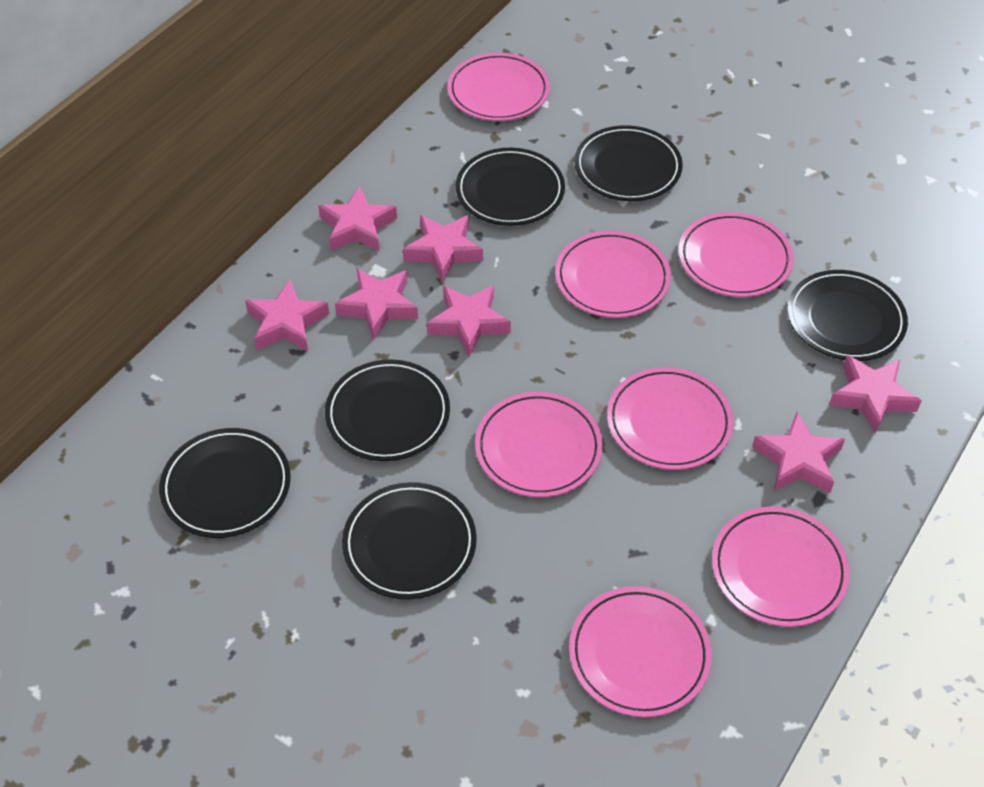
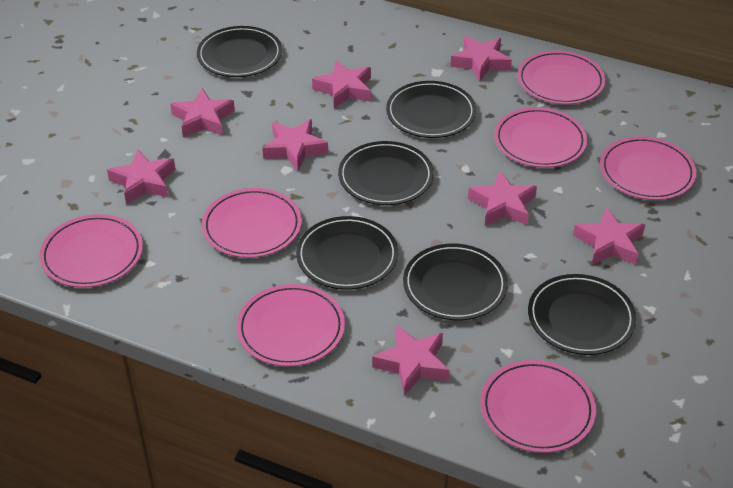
pink star: 7 -> 8

